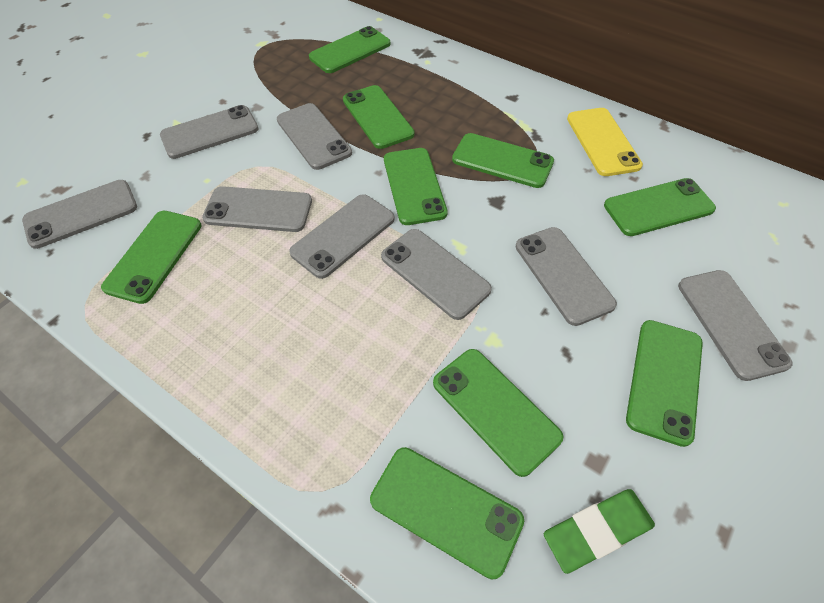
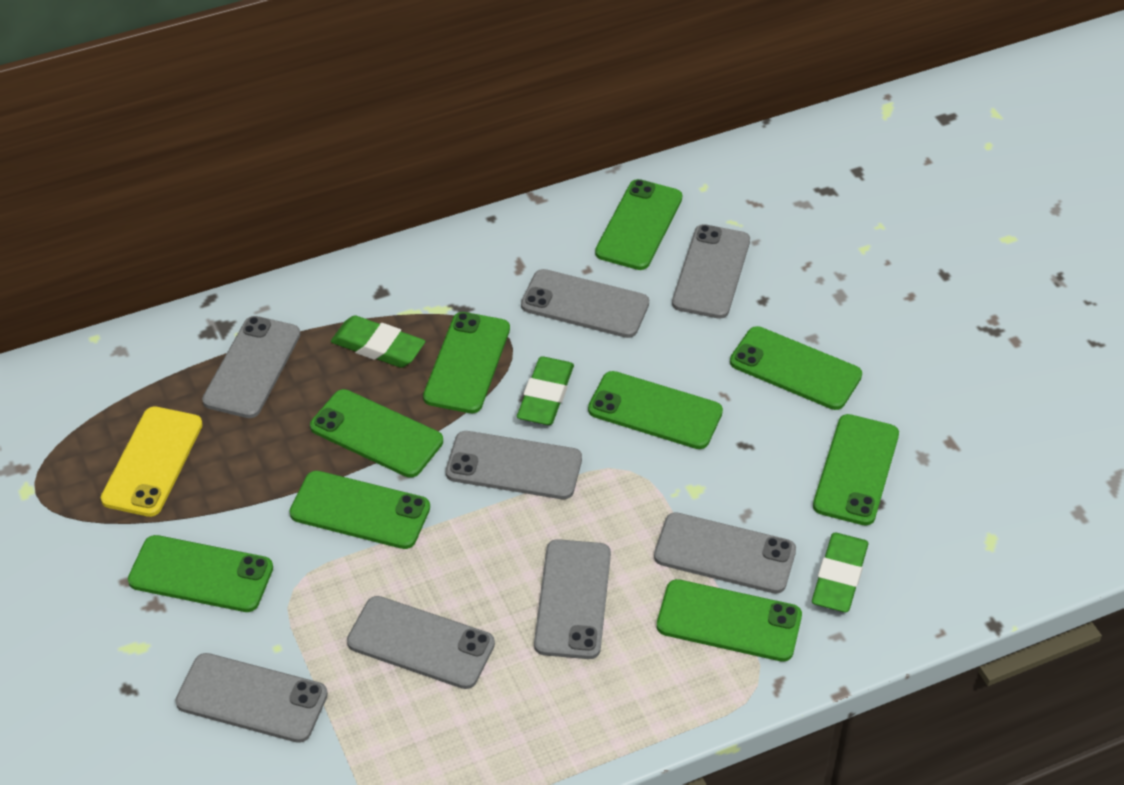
green eraser: 1 -> 3

